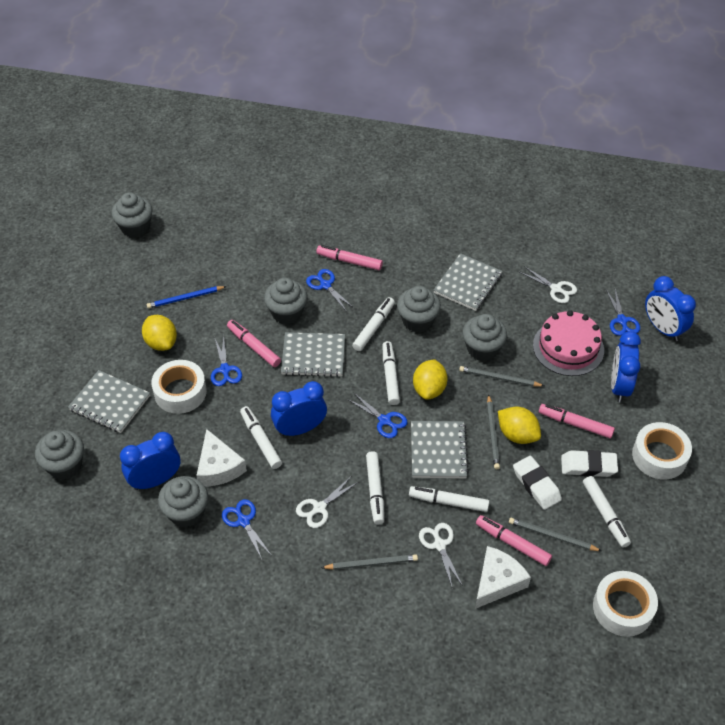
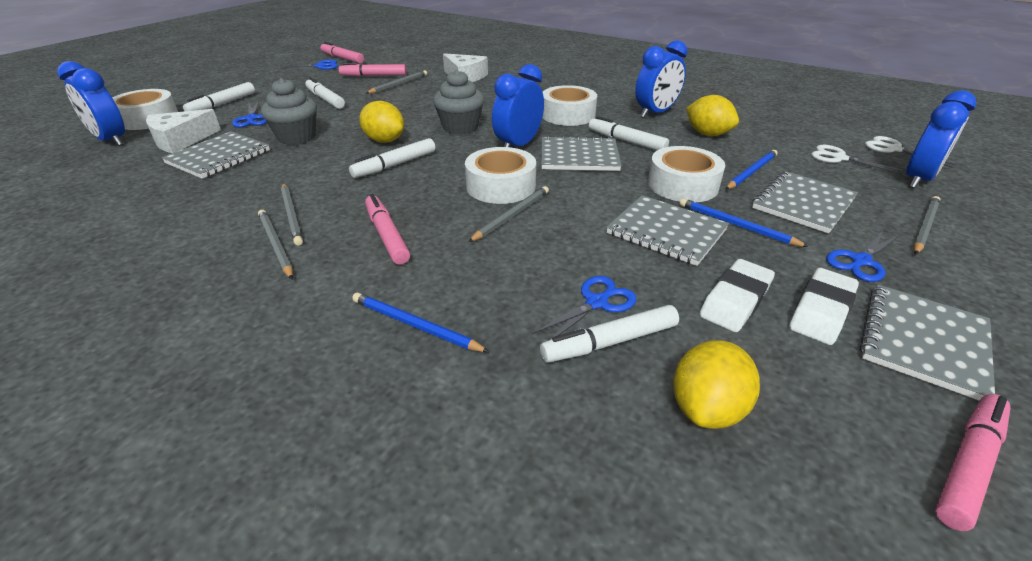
blue pencil: 1 -> 3
blue scissors: 5 -> 4
grey cupcake: 6 -> 2
grey notebook: 4 -> 5
grey pencil: 4 -> 5
pink cake: 1 -> 0
white marker: 6 -> 5
white scissors: 3 -> 2
white tape: 3 -> 4

